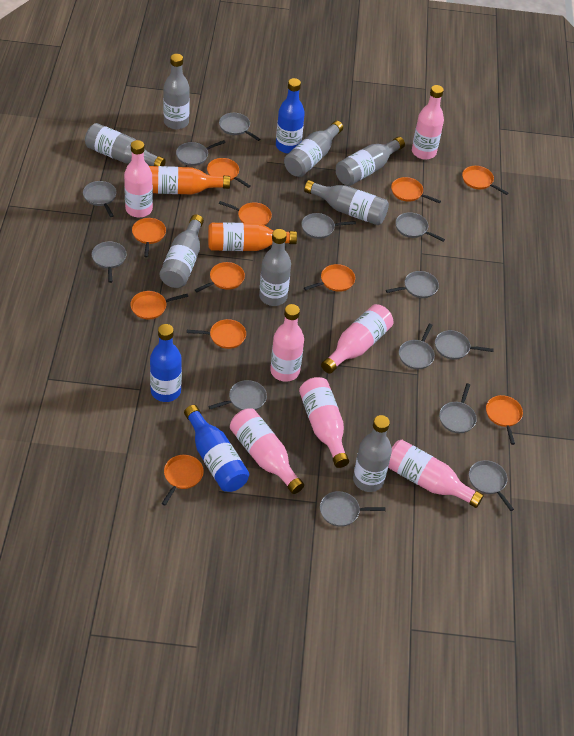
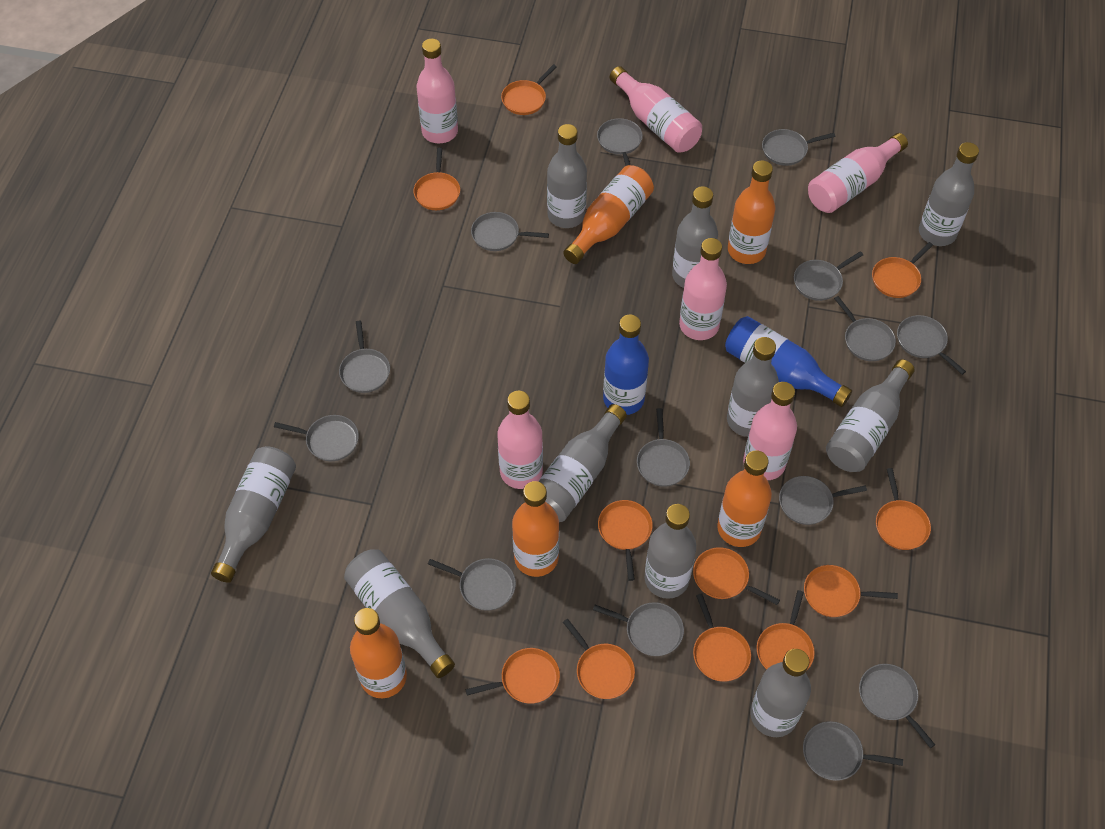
blue bottle: 3 -> 2
grey bottle: 8 -> 10
grey pan: 13 -> 14
orange bottle: 2 -> 5
pink bottle: 7 -> 6

